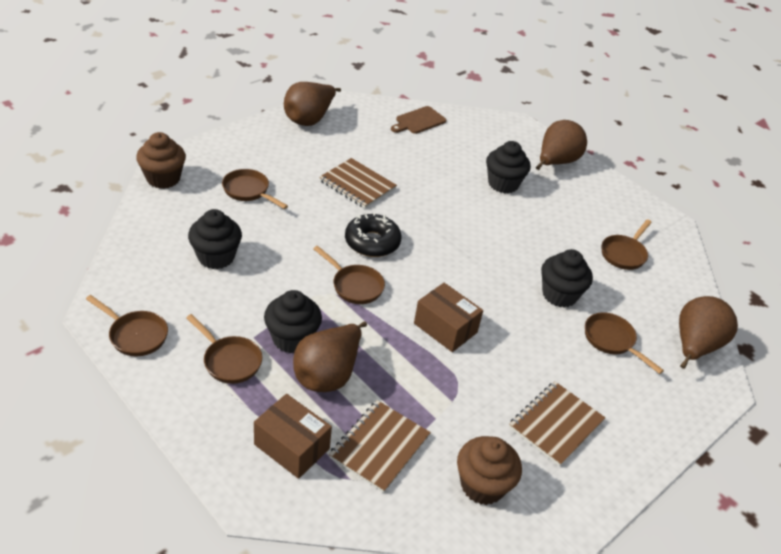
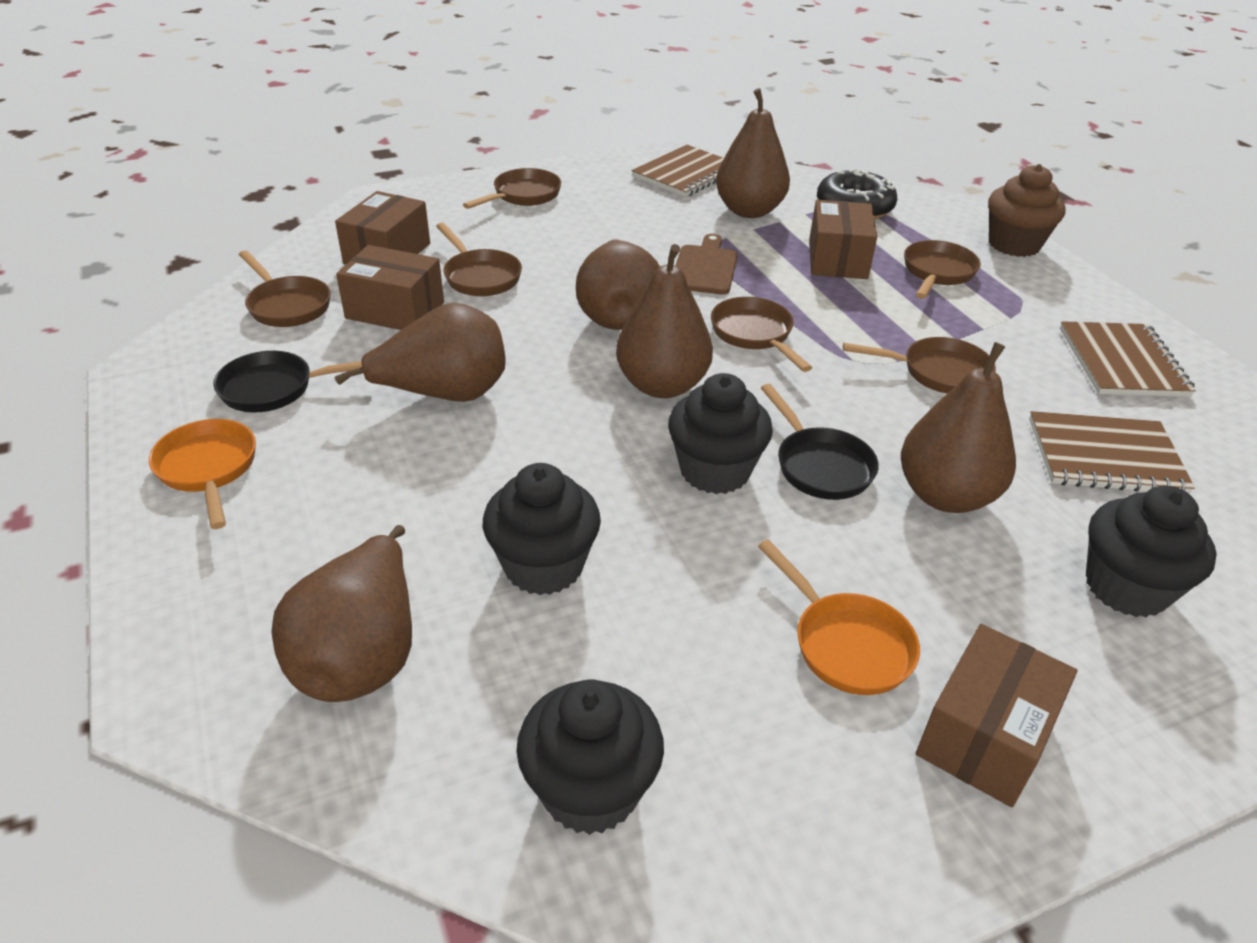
black pan: 0 -> 2
brown box: 2 -> 4
brown cupcake: 2 -> 1
brown pear: 4 -> 6
orange pan: 0 -> 2

